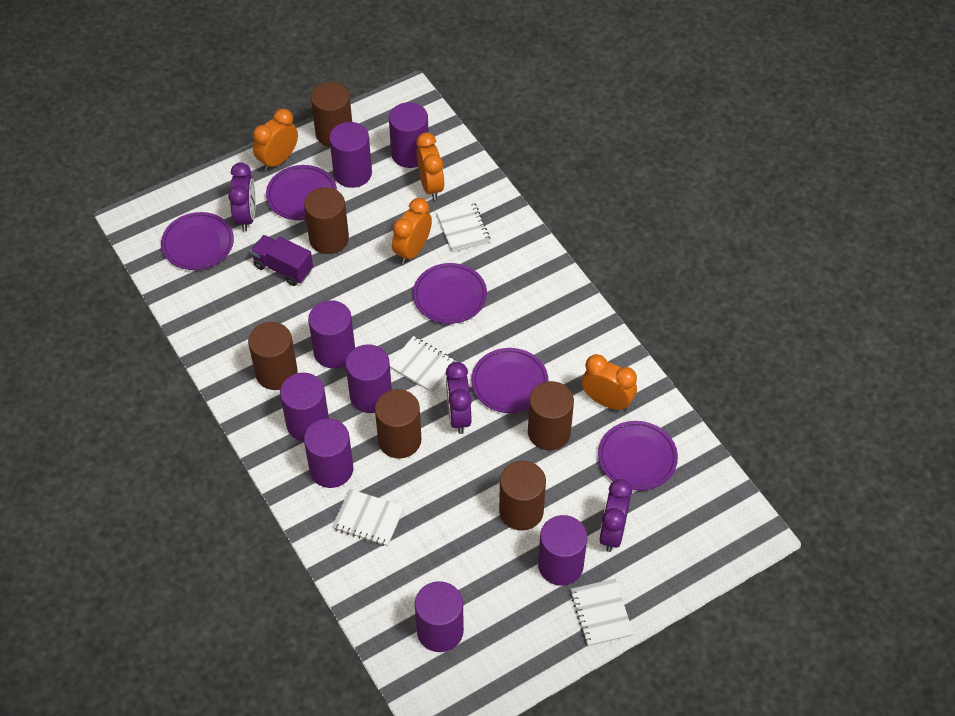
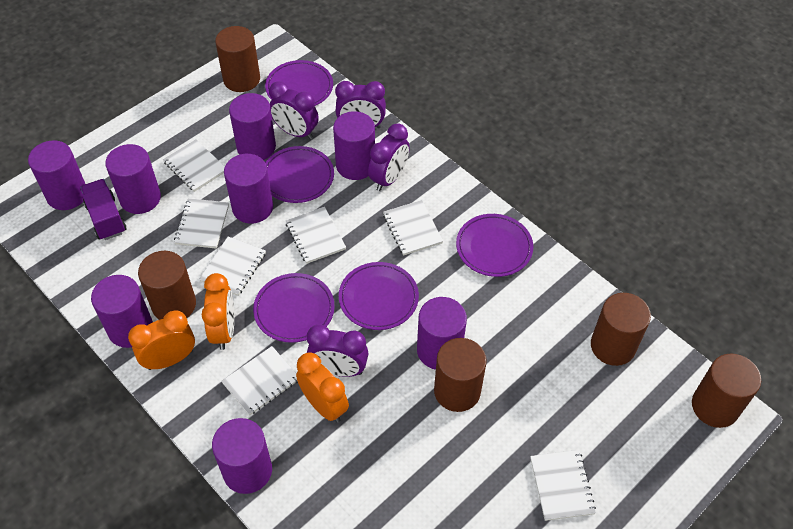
brown cylinder: 6 -> 5
orange clock: 4 -> 3
purple clock: 3 -> 4
white notebook: 4 -> 7

